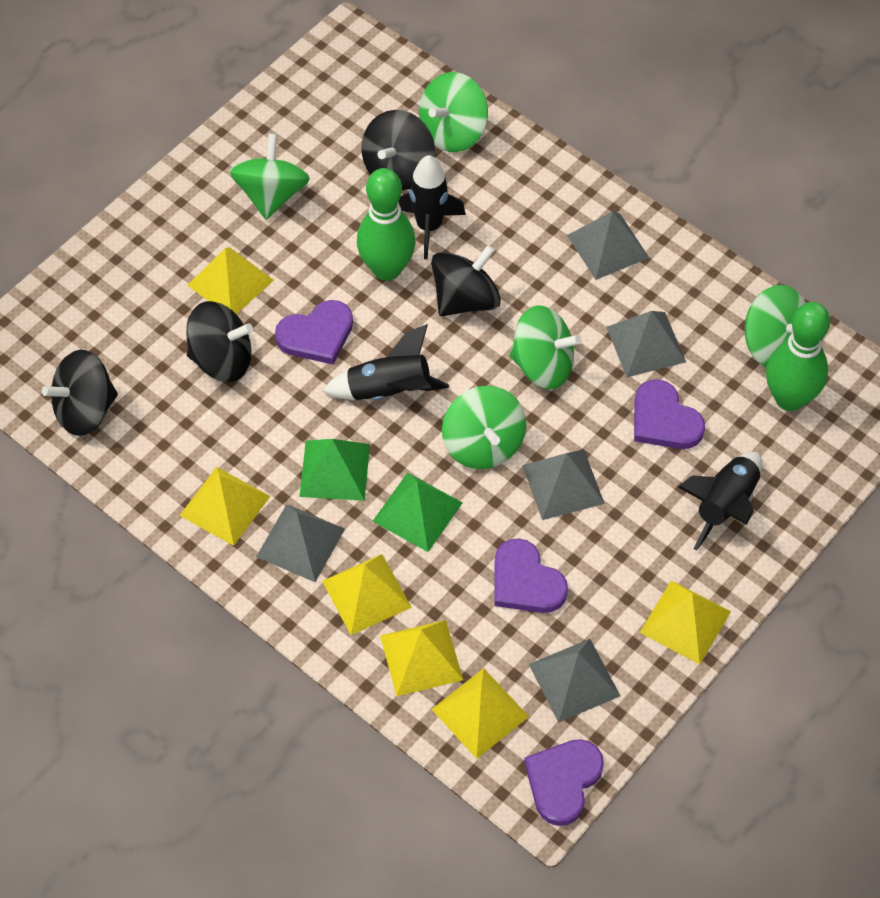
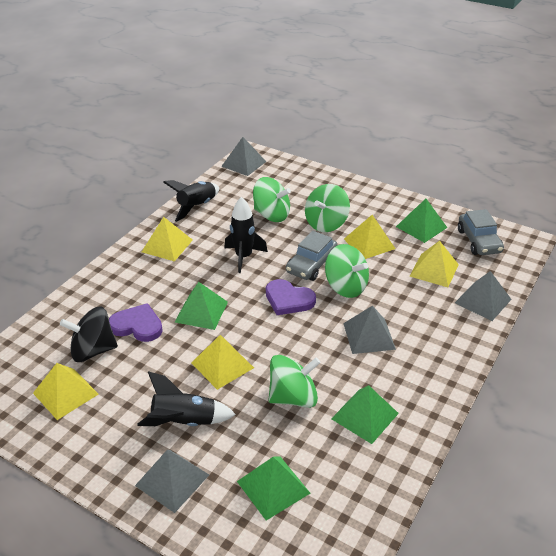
black spinning top: 4 -> 1
green bowling pin: 2 -> 0
green pyramid: 2 -> 4
green spinning top: 5 -> 4
grey car: 0 -> 2
grey pyramid: 5 -> 4
purple heart: 4 -> 2
yellow pyramid: 6 -> 5

